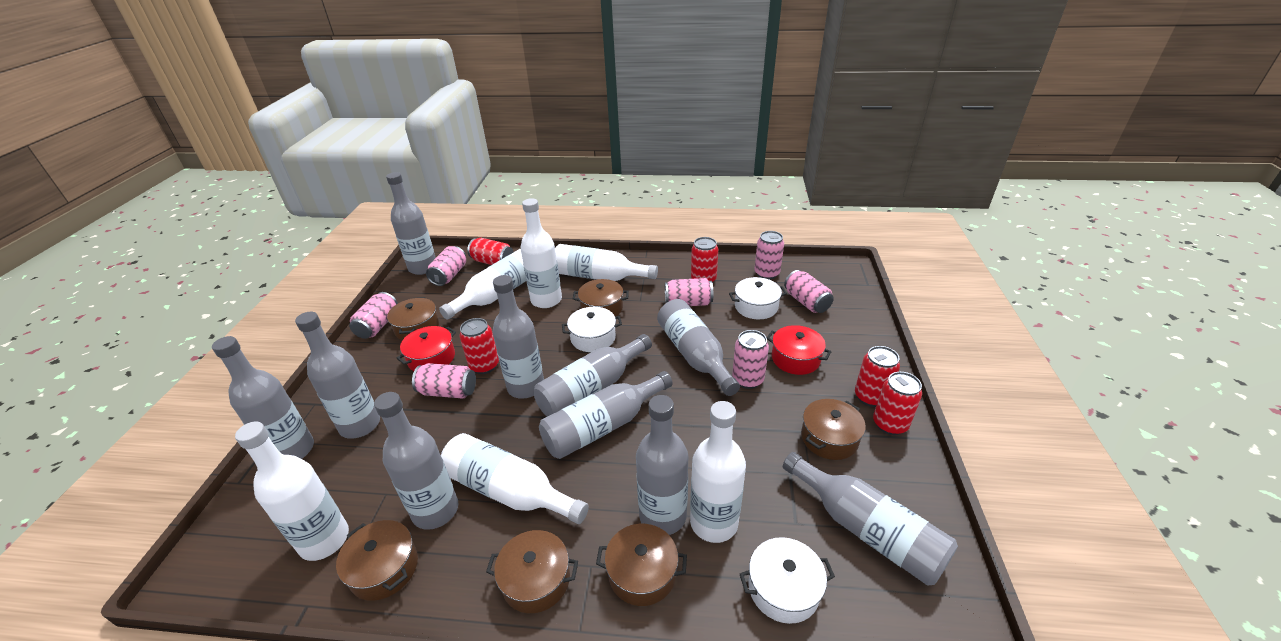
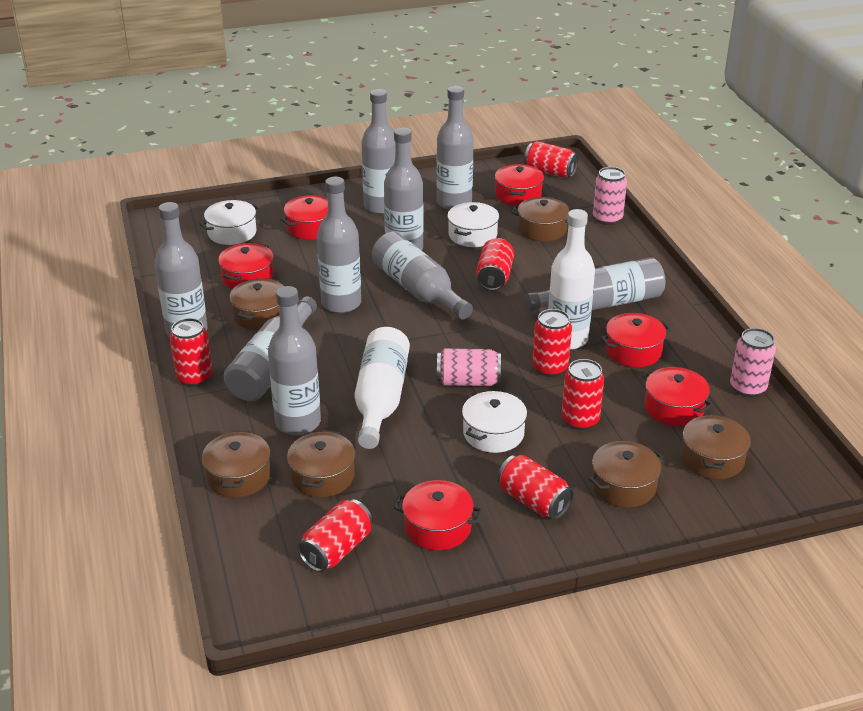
grey bottle: 10 -> 9
pink can: 7 -> 3
red can: 5 -> 7
red pot: 2 -> 6
white bottle: 6 -> 2

